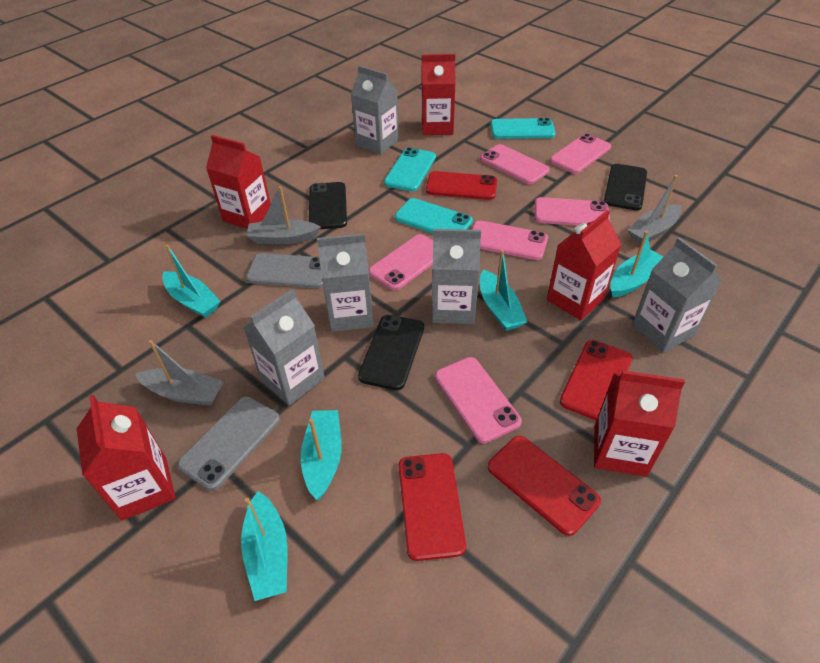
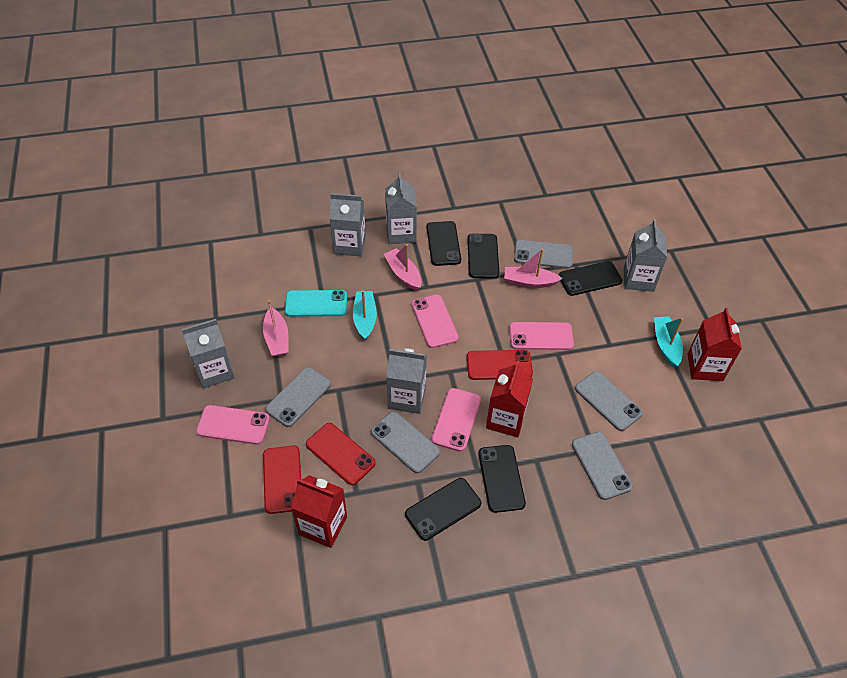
black phone: 3 -> 5
grey boat: 3 -> 0
grey phone: 2 -> 5
pink boat: 0 -> 3
pink phone: 6 -> 4
red carton: 5 -> 3
red phone: 4 -> 3
turquoise boat: 5 -> 2
turquoise phone: 3 -> 1

